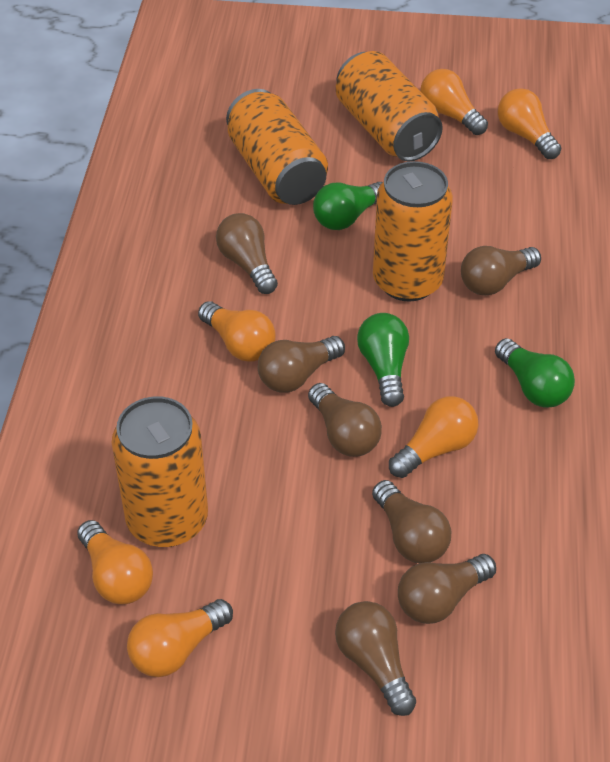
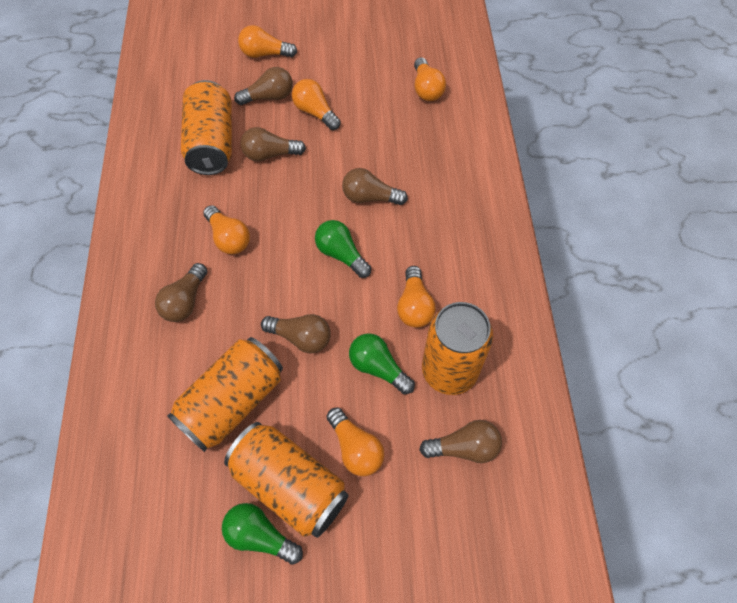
brown light bulb: 7 -> 6

